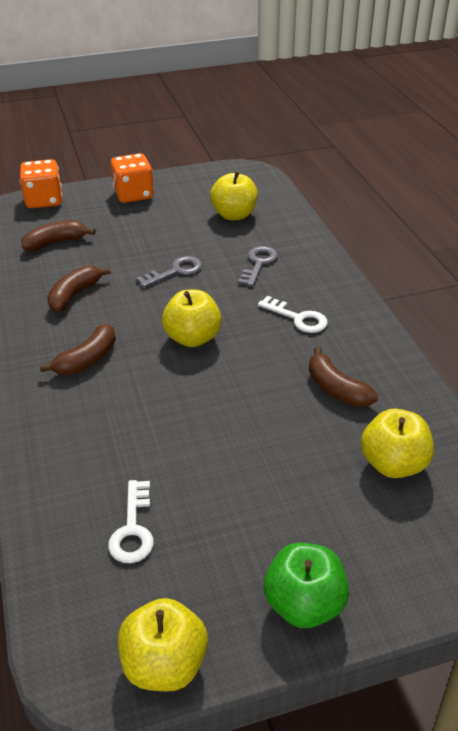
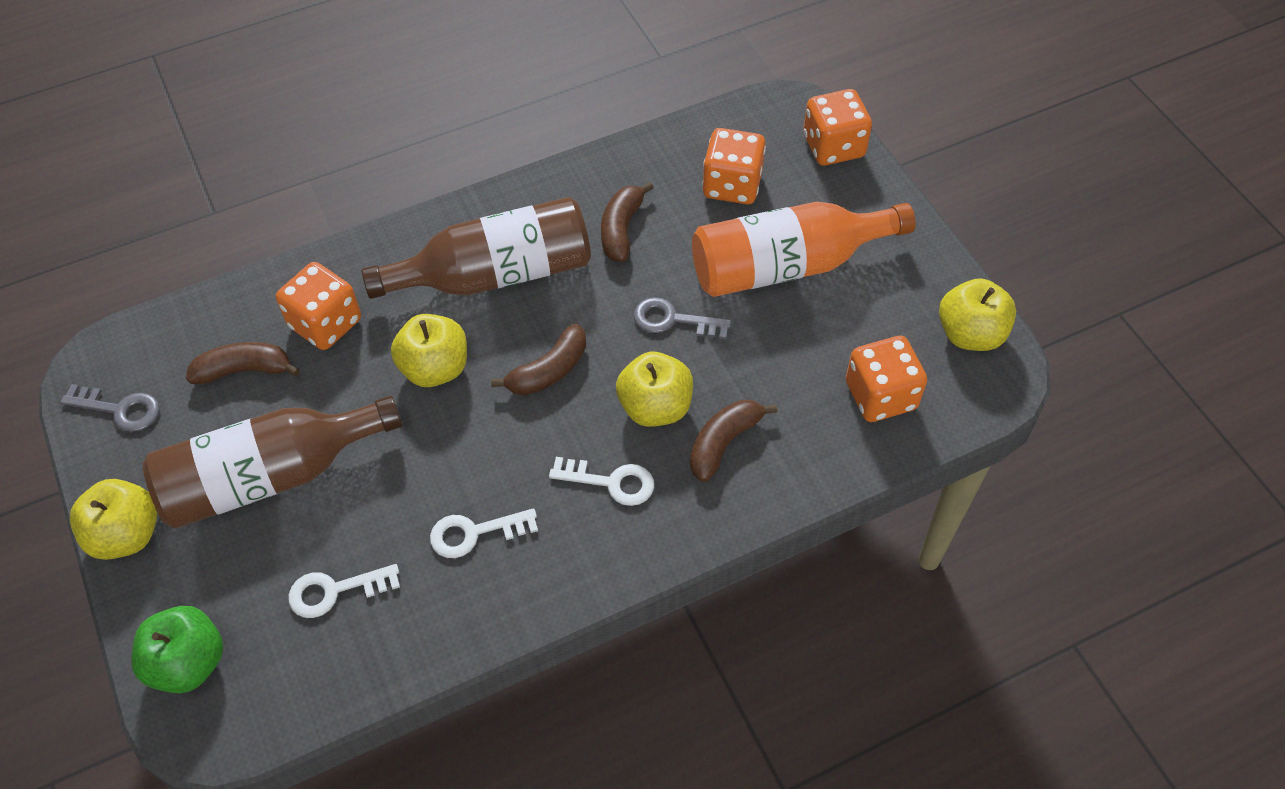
brown bottle: 0 -> 2
orange bottle: 0 -> 1
orange dice: 2 -> 4
white key: 2 -> 3

